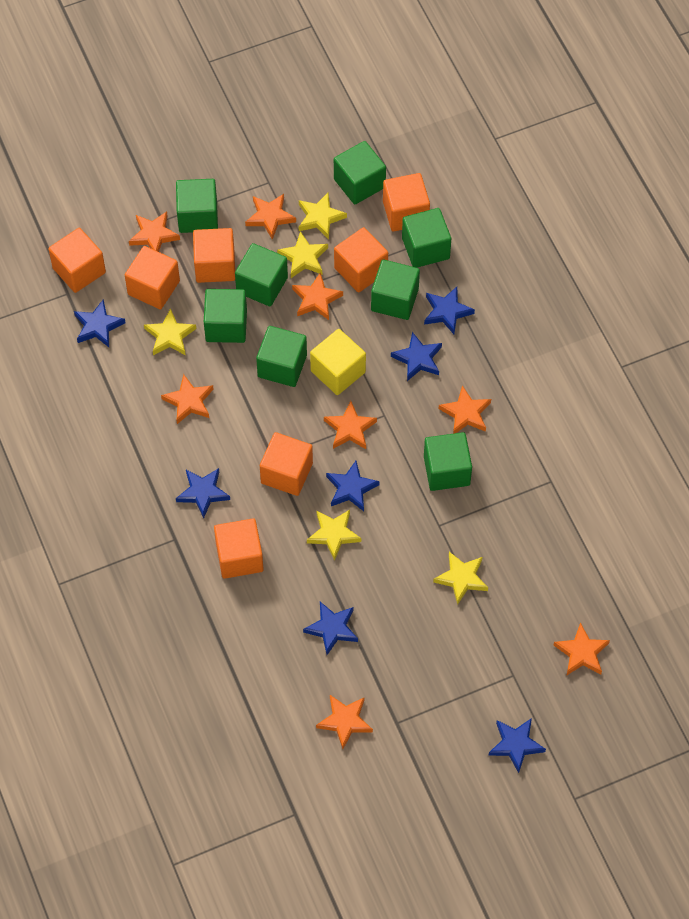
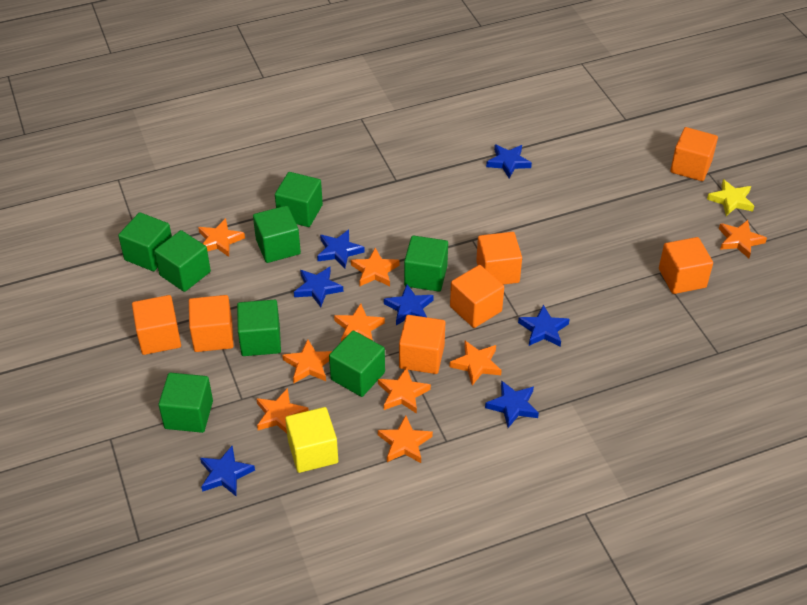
orange star: 8 -> 9
yellow star: 5 -> 1

